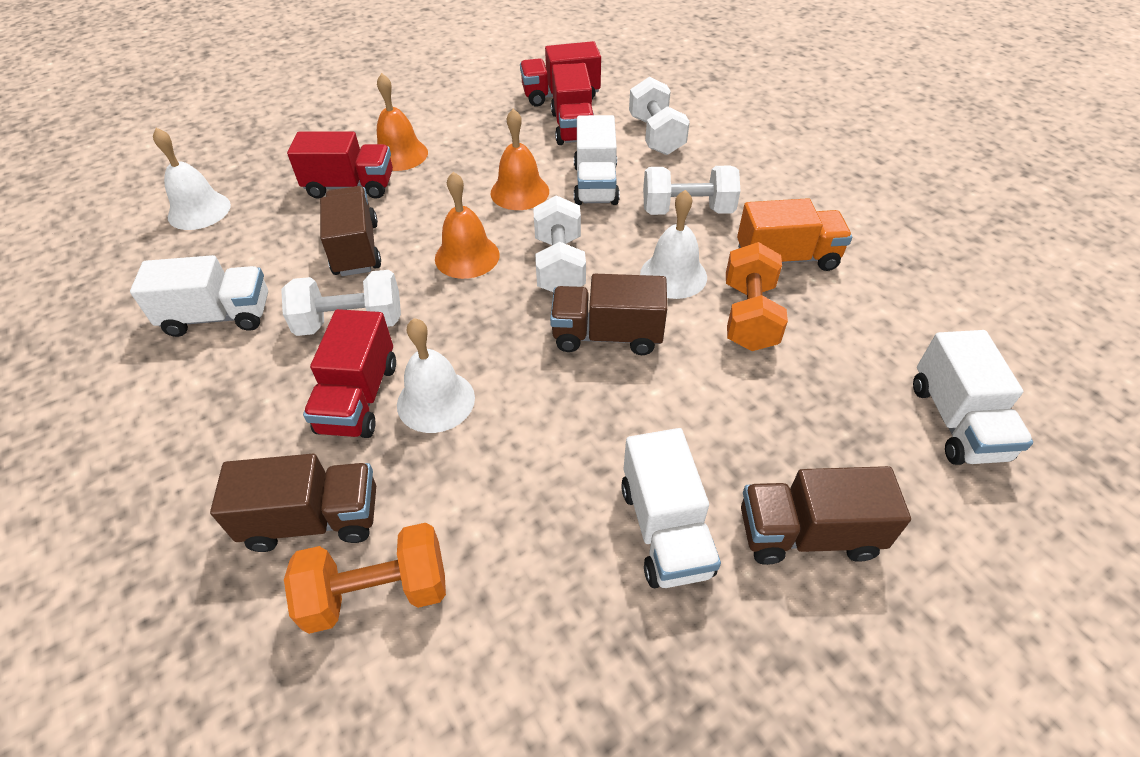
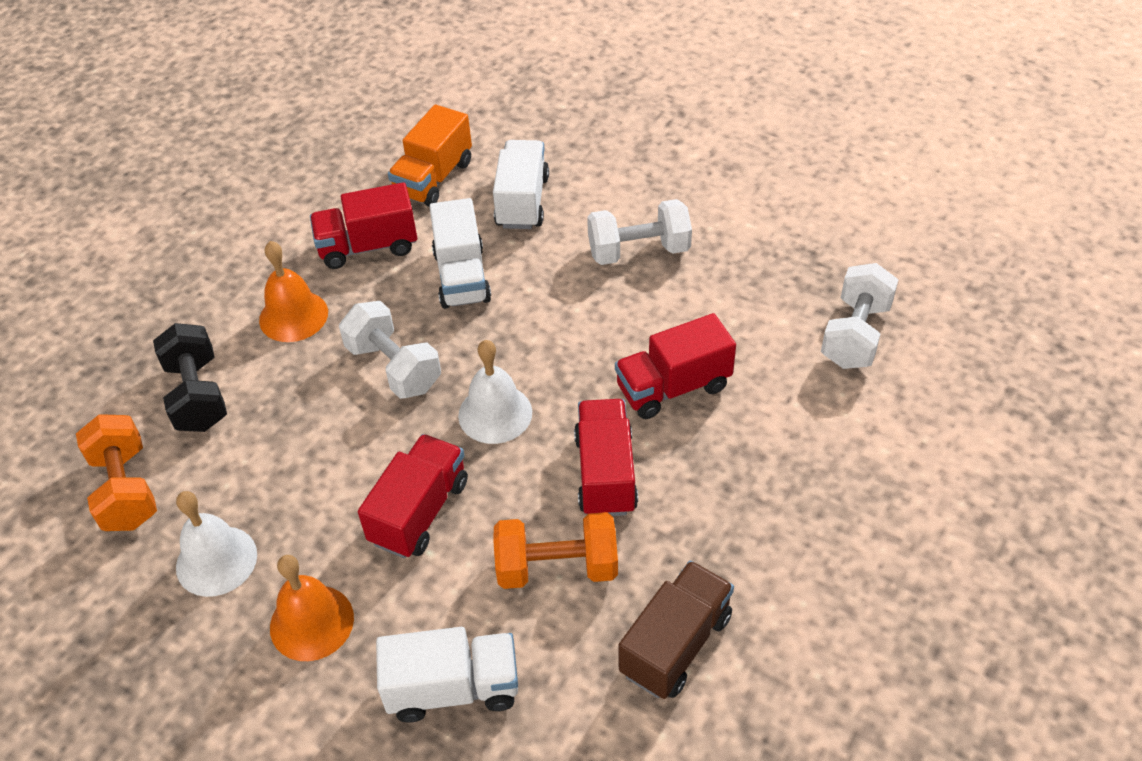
black dumbbell: 0 -> 1
brown truck: 4 -> 1
orange bell: 3 -> 2
white bell: 3 -> 2
white dumbbell: 4 -> 3
white truck: 4 -> 3

